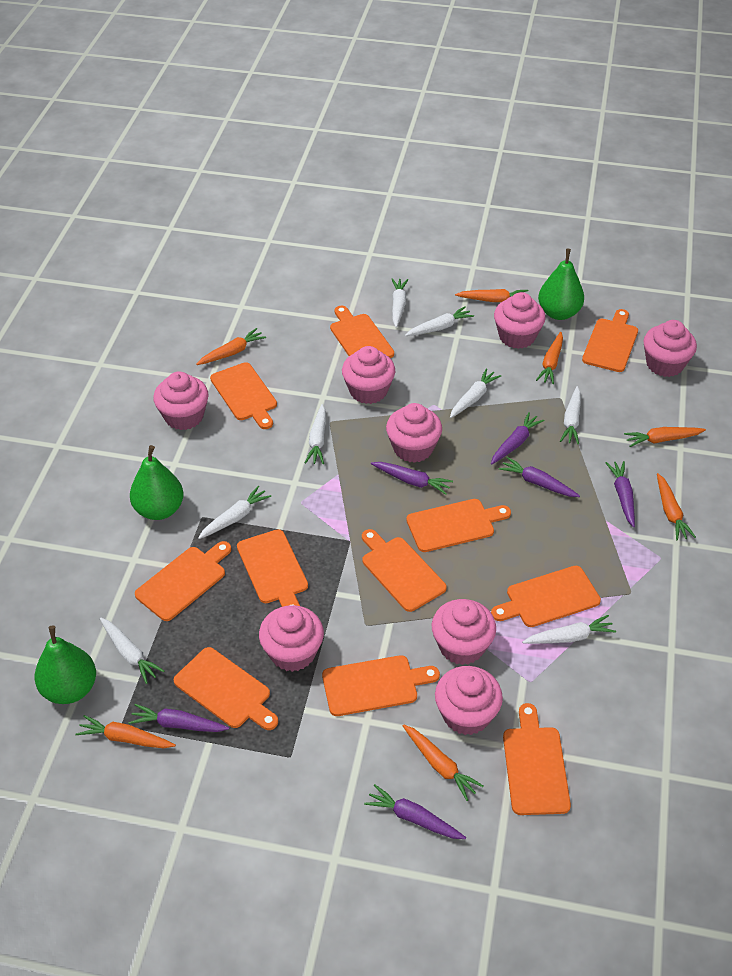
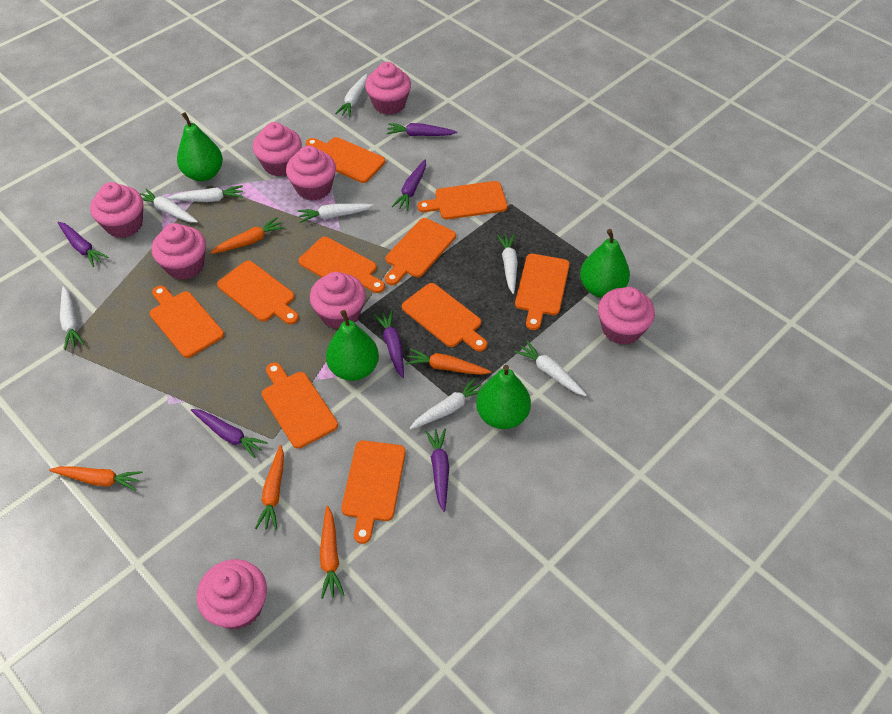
green pear: 3 -> 4
orange carrot: 7 -> 5
orange cutting board: 11 -> 10

